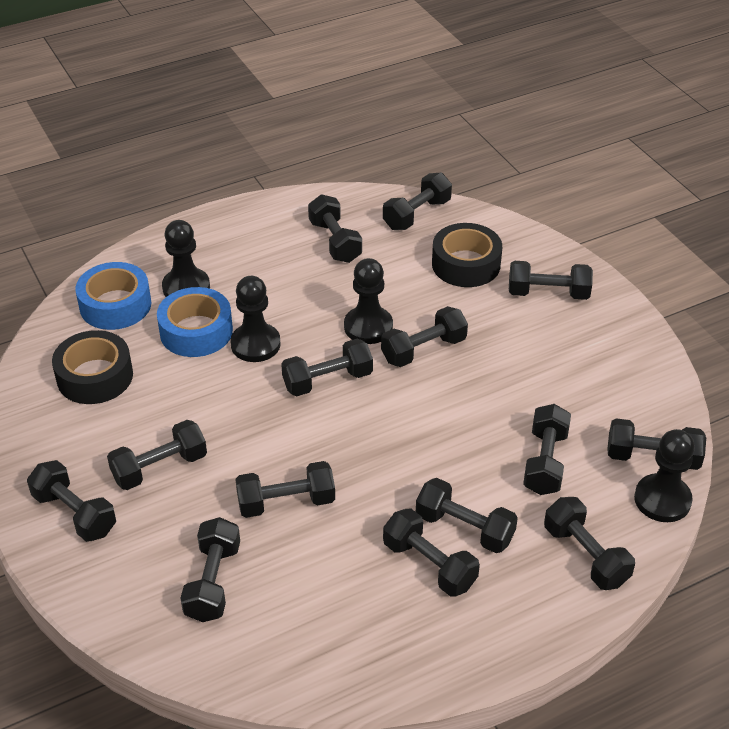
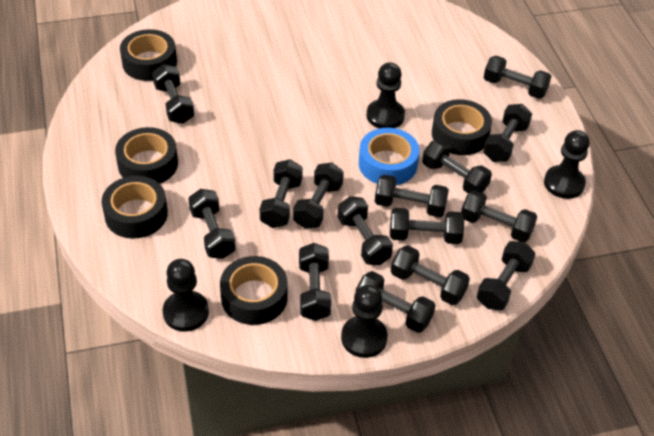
black dumbbell: 14 -> 15
black tape: 2 -> 5
blue tape: 2 -> 1

